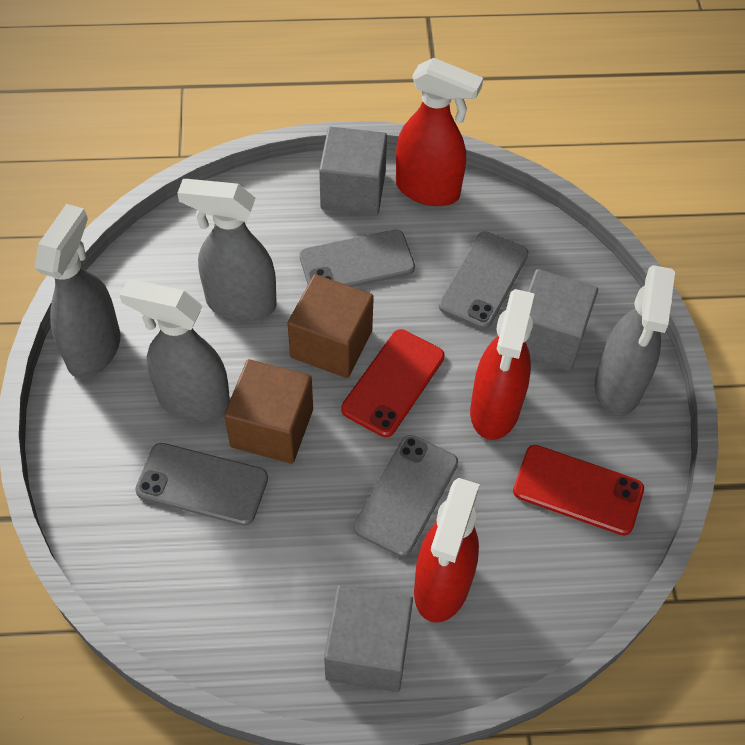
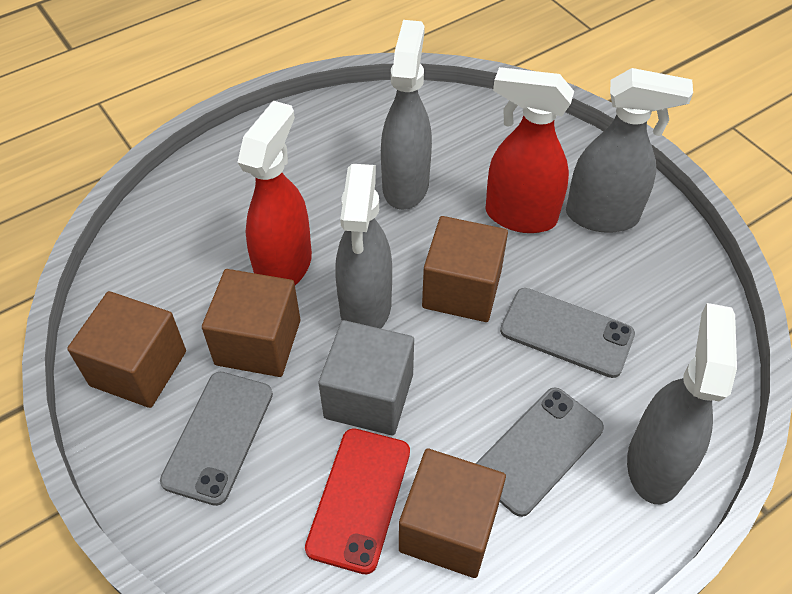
brown cube: 2 -> 4
grey cube: 3 -> 1
grey phone: 4 -> 3
red phone: 2 -> 1
red spray bottle: 3 -> 2

